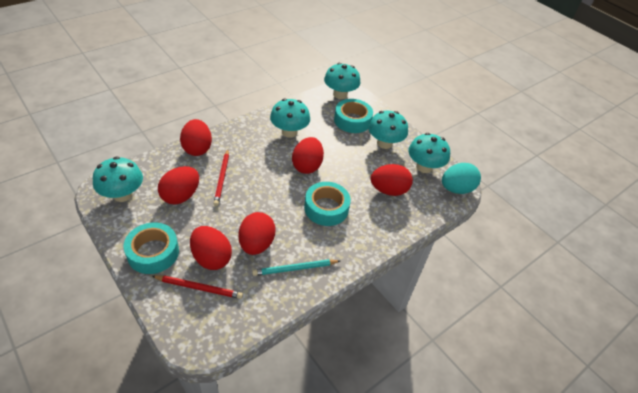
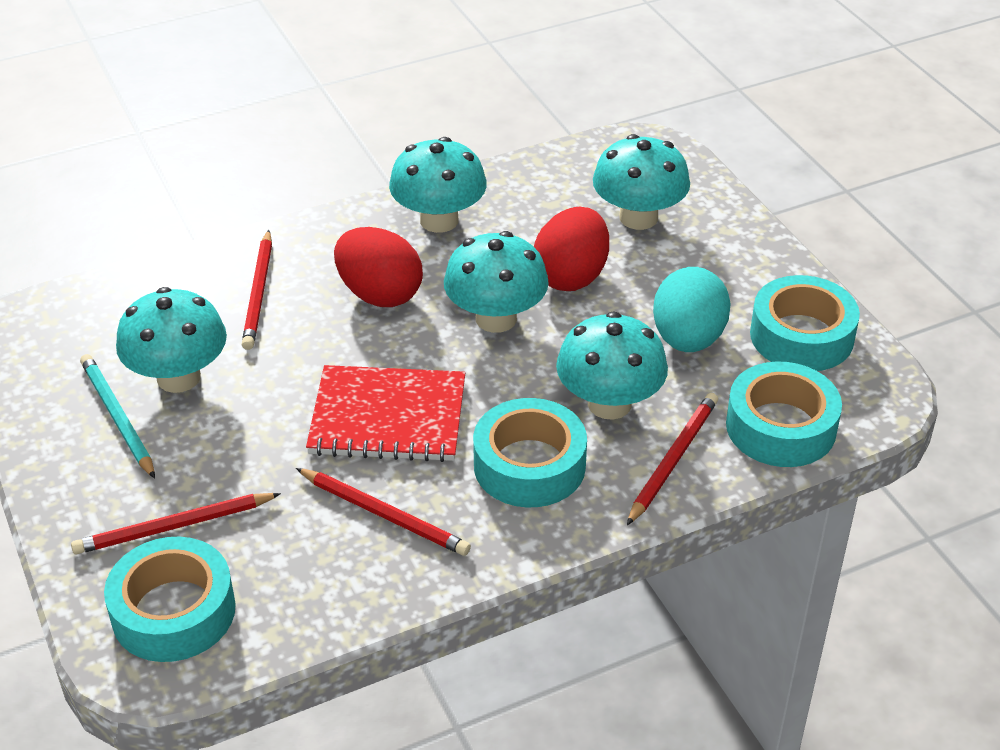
red egg: 6 -> 2
red notebook: 0 -> 1
red pencil: 2 -> 4
turquoise tape: 3 -> 4

